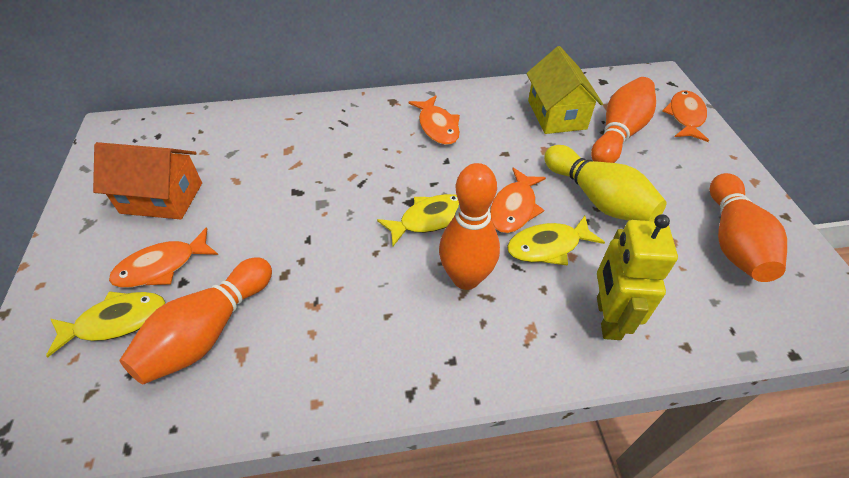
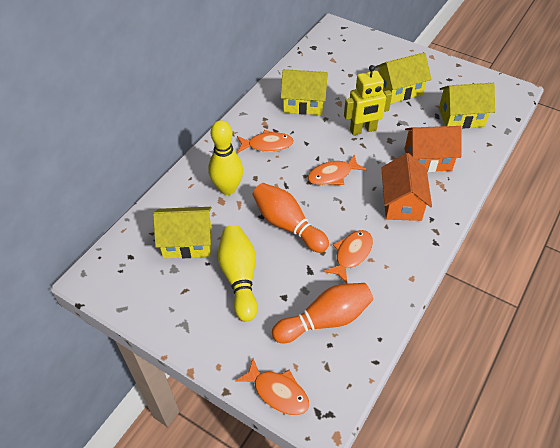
orange bowling pin: 4 -> 2
orange house: 1 -> 2
yellow bowling pin: 1 -> 2
yellow fish: 3 -> 0
yellow house: 1 -> 4

